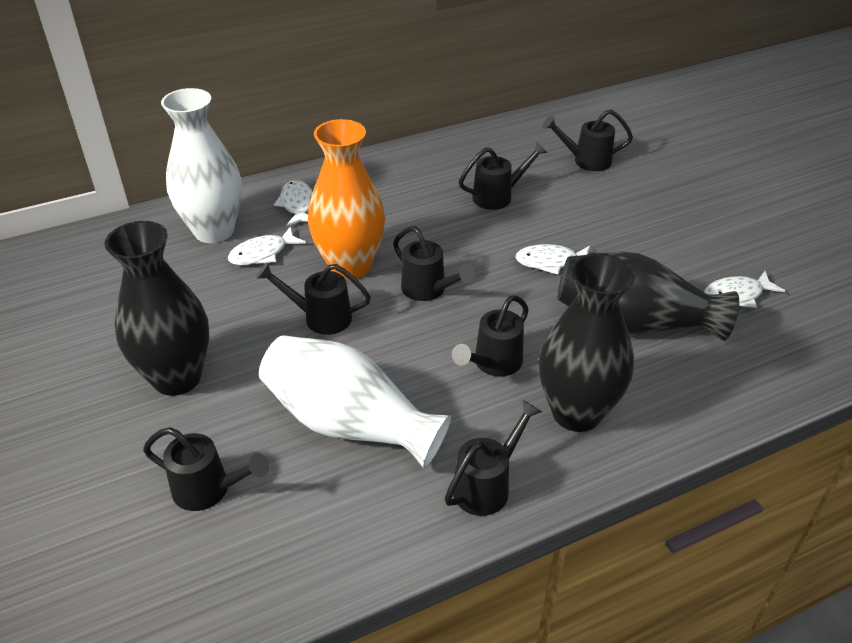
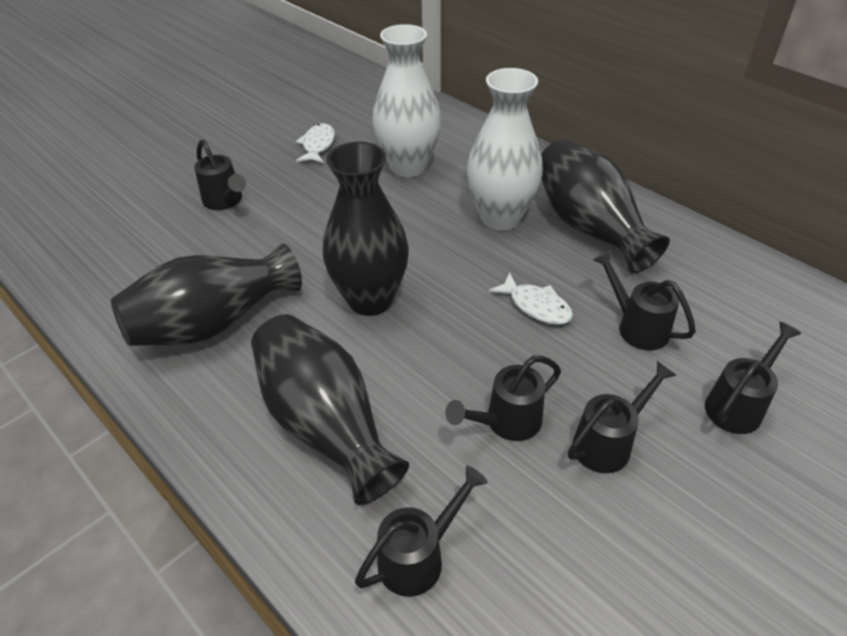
black vase: 3 -> 4
black watering can: 7 -> 6
orange vase: 1 -> 0
white fish: 4 -> 2

